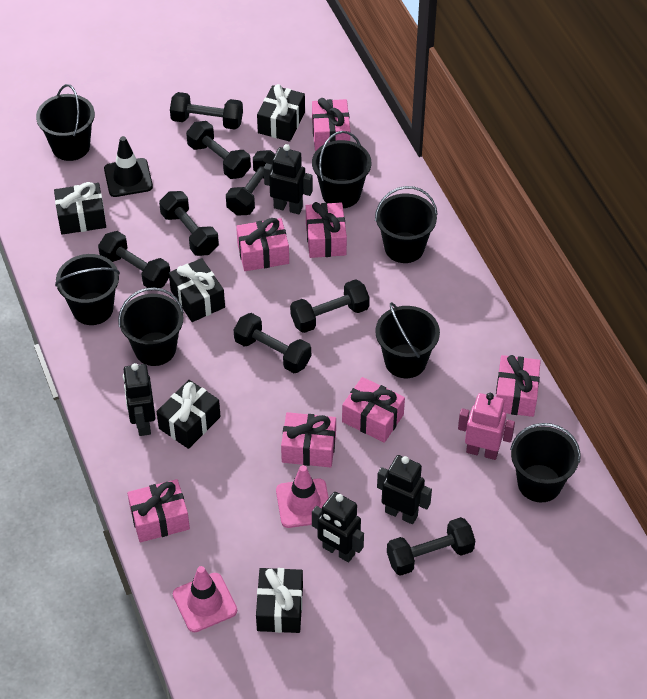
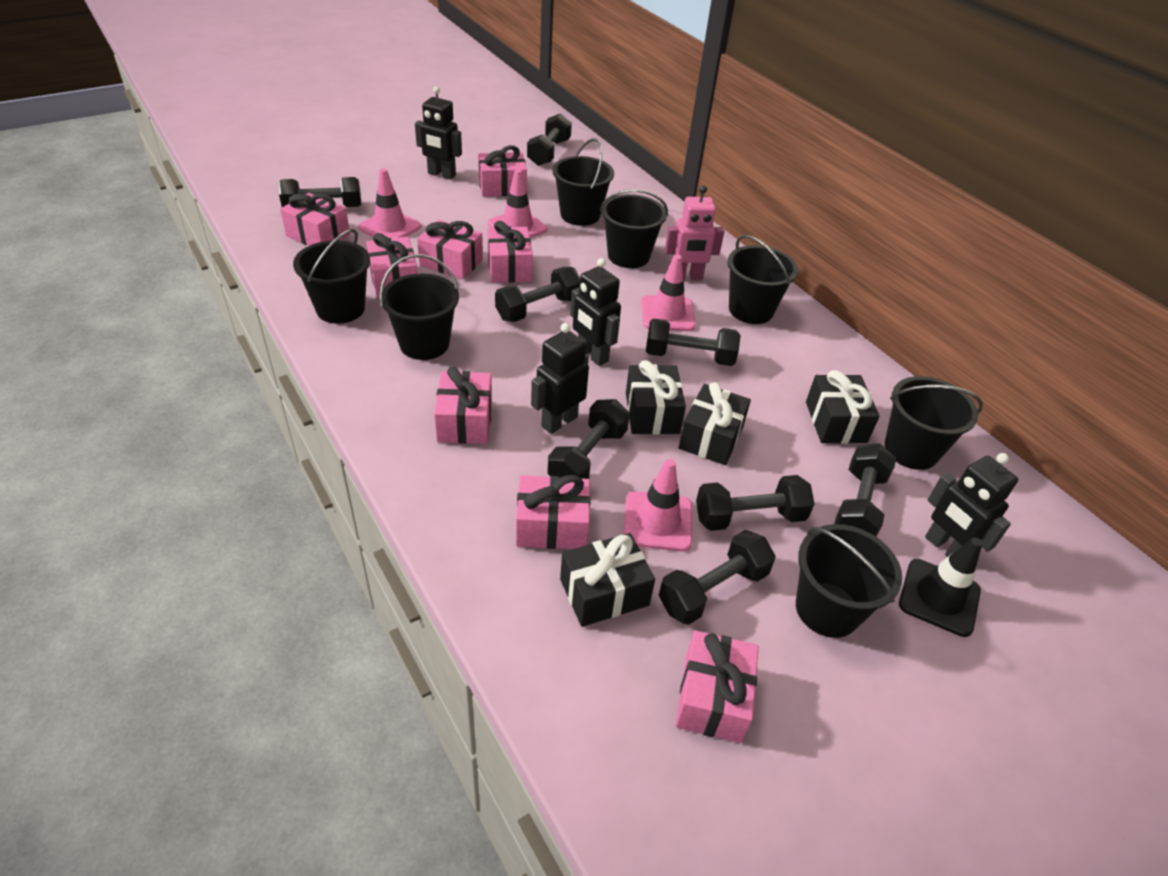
black gift: 5 -> 4
pink gift: 7 -> 8
pink traffic cone: 2 -> 4

